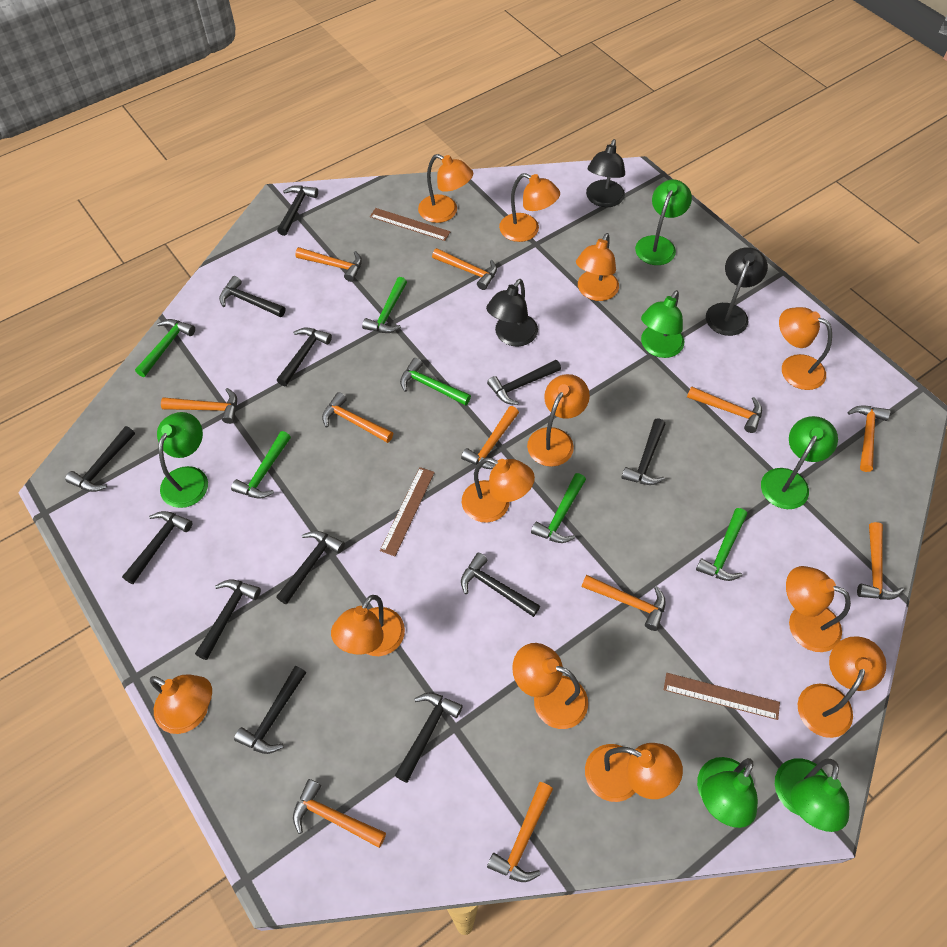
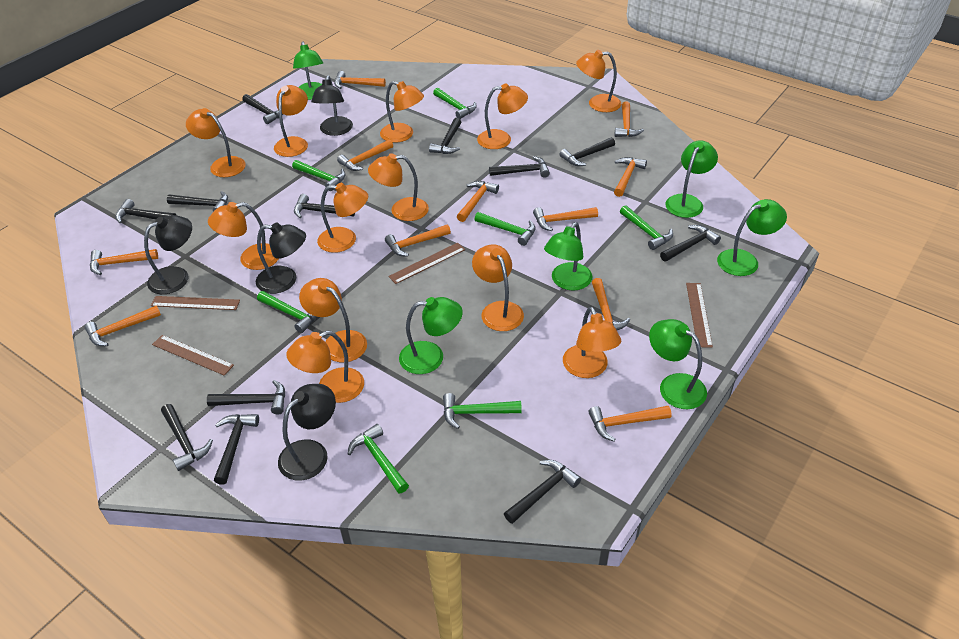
black lamp: 3 -> 4
brown ruler: 3 -> 4
green hammer: 6 -> 7

